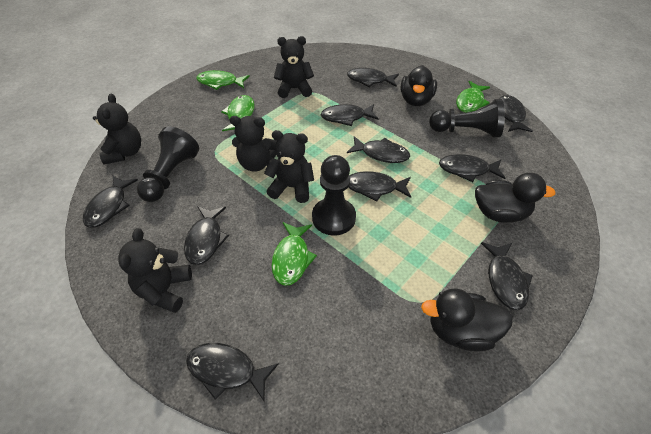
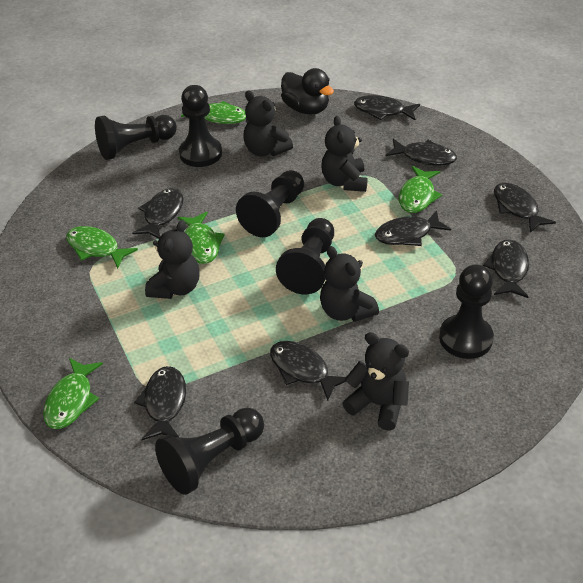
black duck: 3 -> 1
black fish: 10 -> 8
black pawn: 3 -> 6
green fish: 4 -> 5

